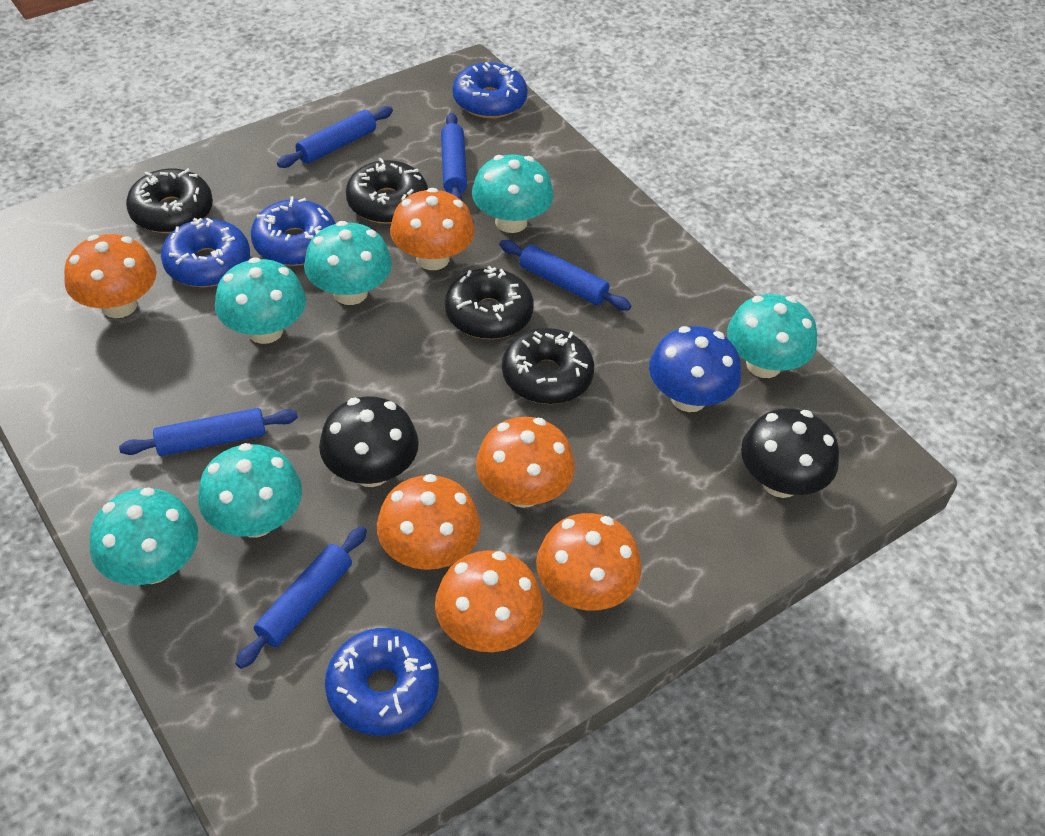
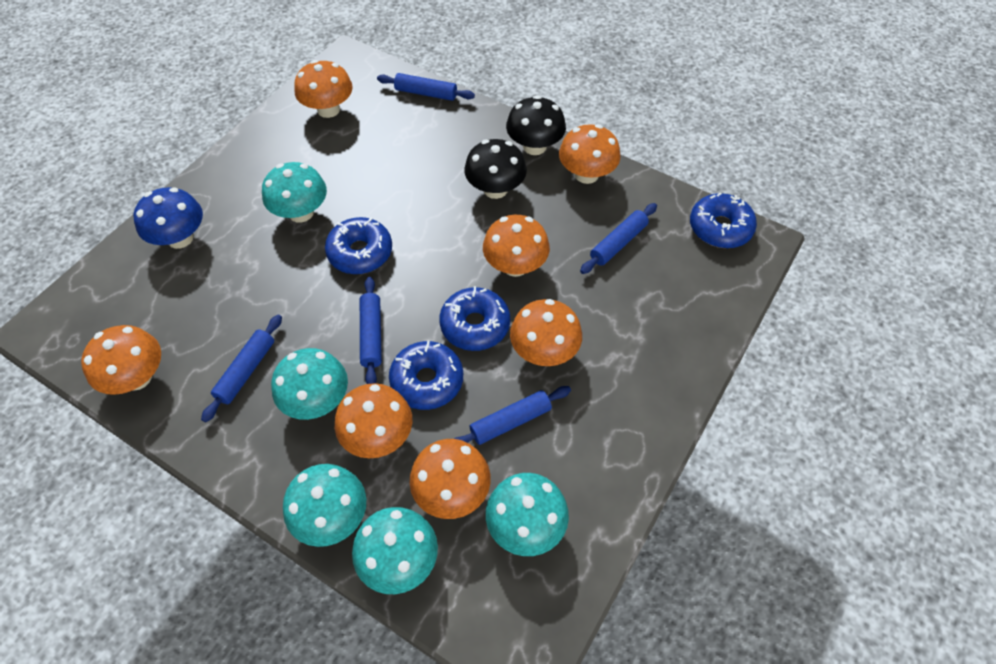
black donut: 4 -> 0
orange mushroom: 6 -> 7
turquoise mushroom: 6 -> 5

